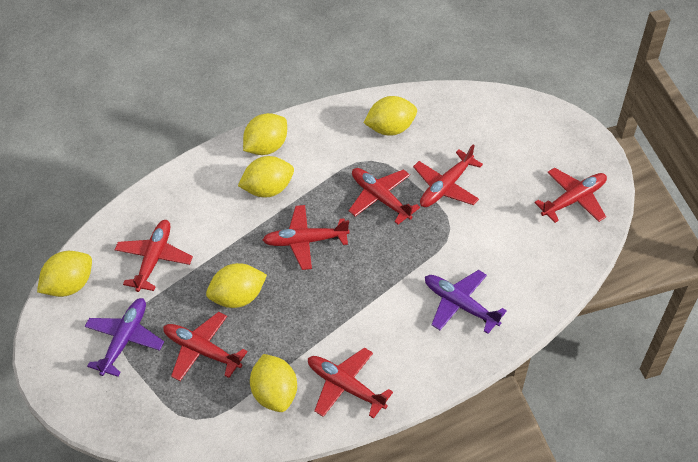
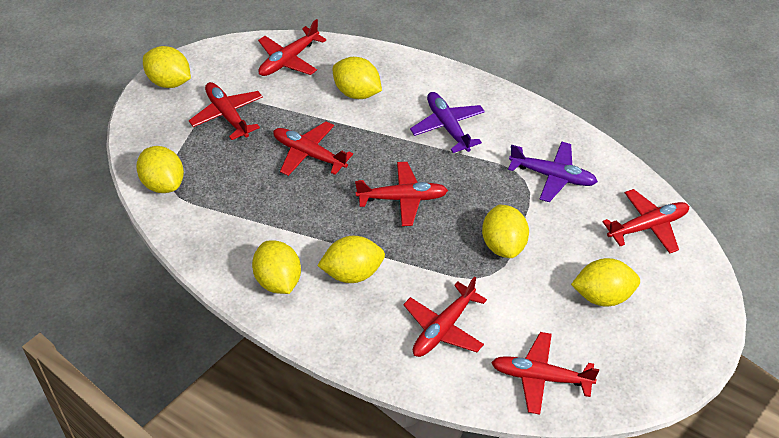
yellow lemon: 6 -> 7

